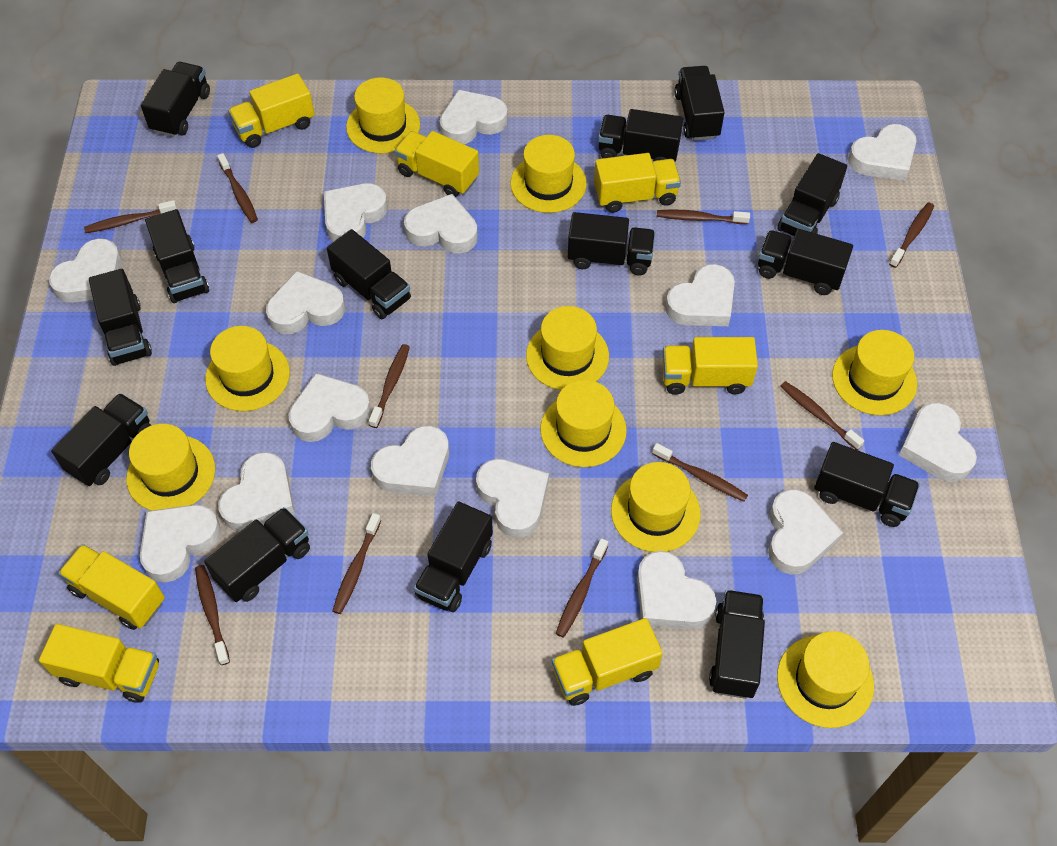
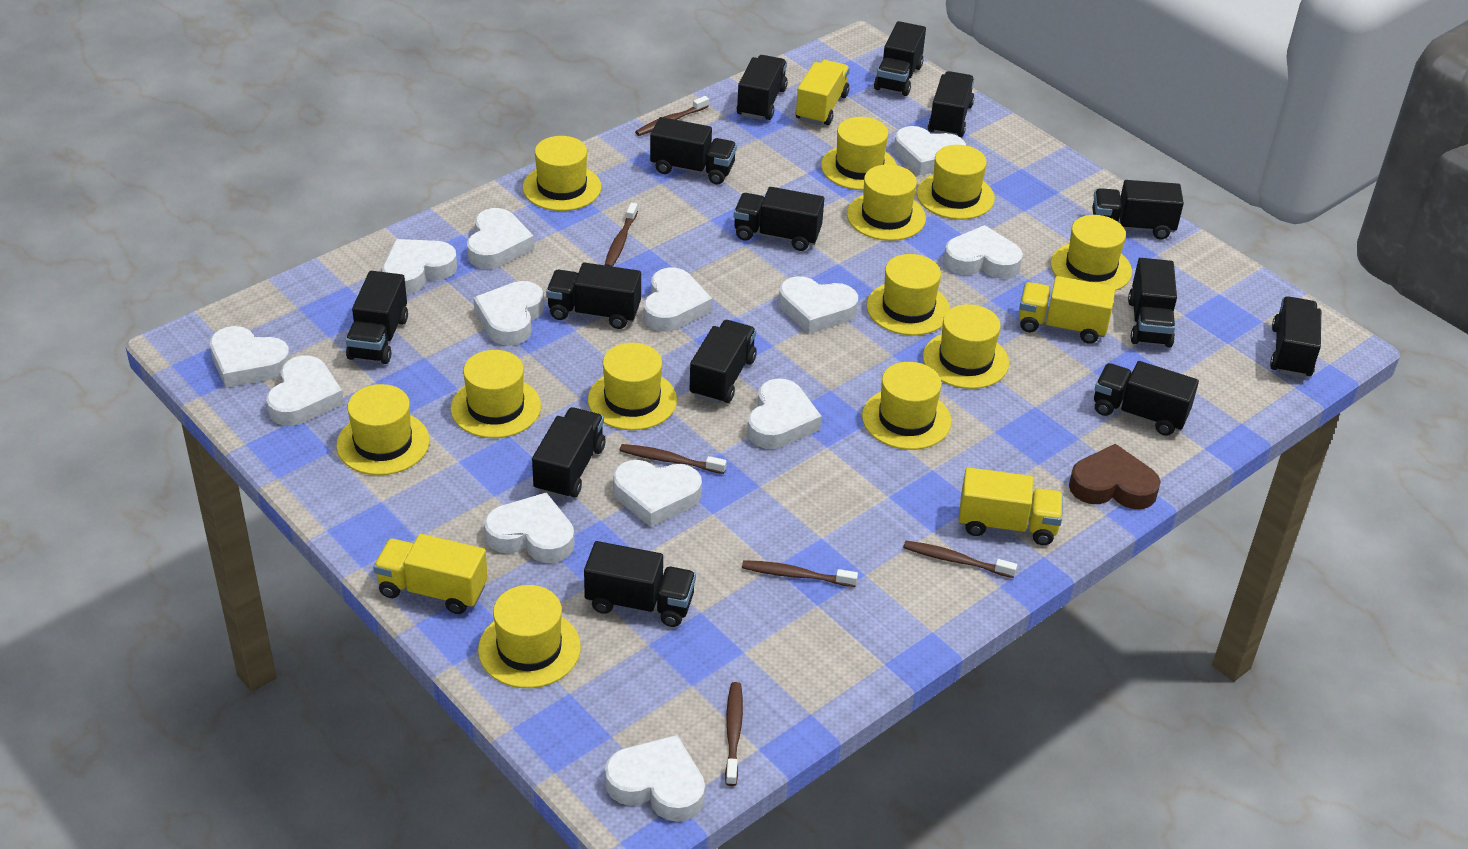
brown heart: 0 -> 1
brown toothbrush: 10 -> 6
white heart: 15 -> 13
yellow hat: 9 -> 12
yellow truck: 7 -> 4

